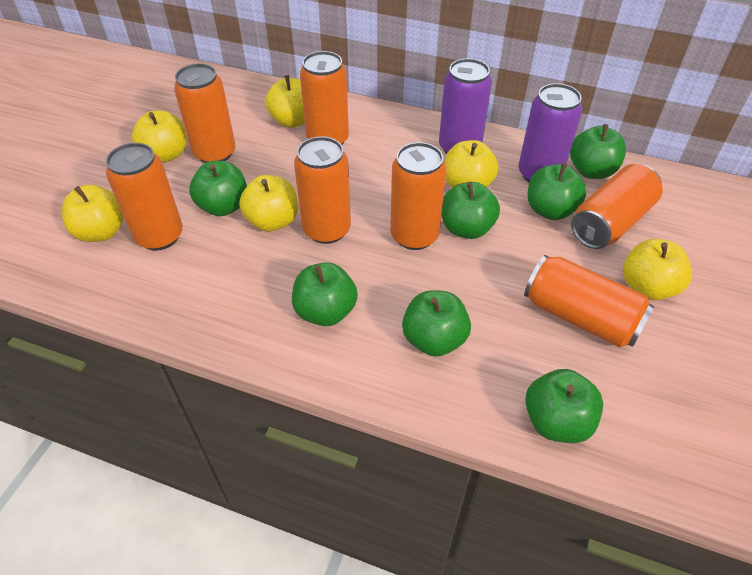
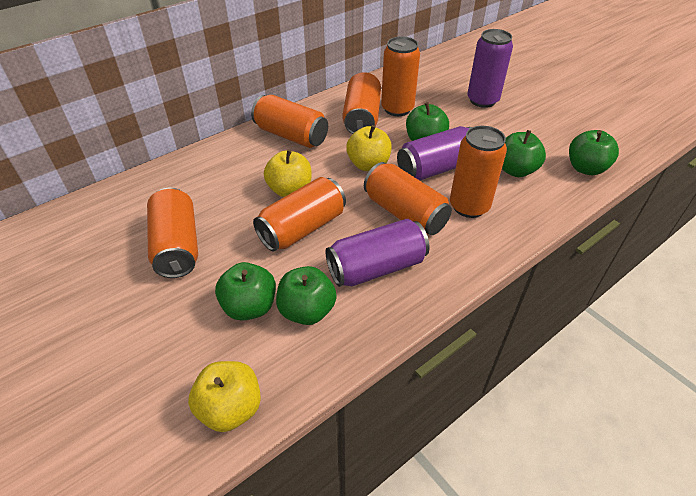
green apple: 7 -> 5
purple can: 2 -> 3
yellow apple: 6 -> 3

